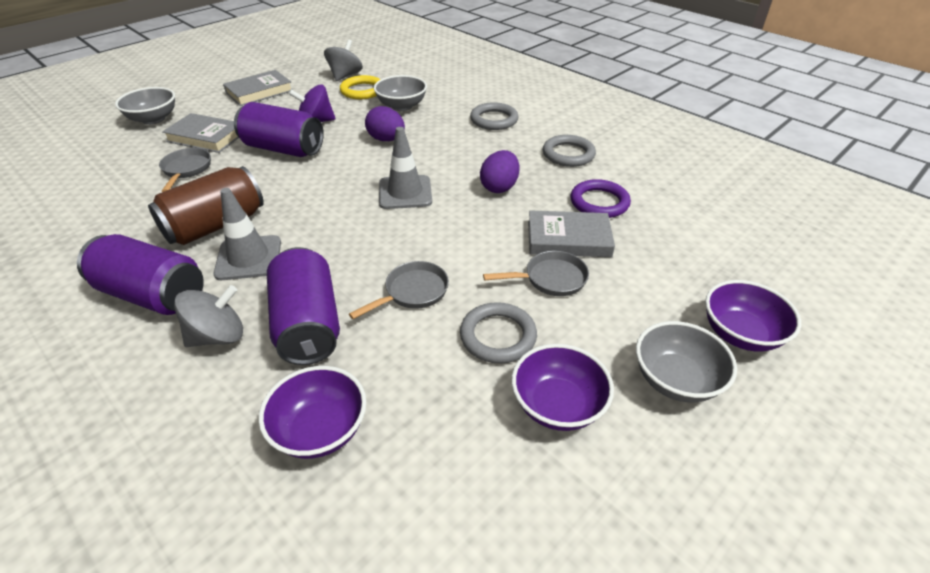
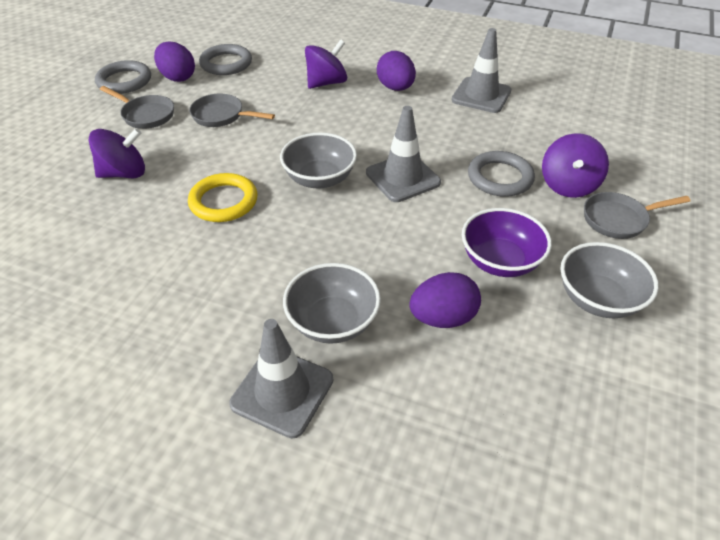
brown can: 1 -> 0
grey book: 3 -> 0
grey spinning top: 2 -> 0
grey traffic cone: 2 -> 3
purple bowl: 3 -> 1
purple can: 3 -> 0
purple egg: 2 -> 3
purple ring: 1 -> 0
purple spinning top: 1 -> 3

